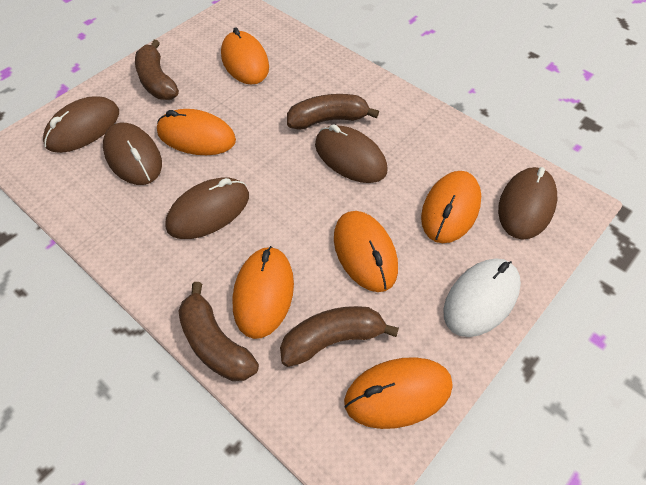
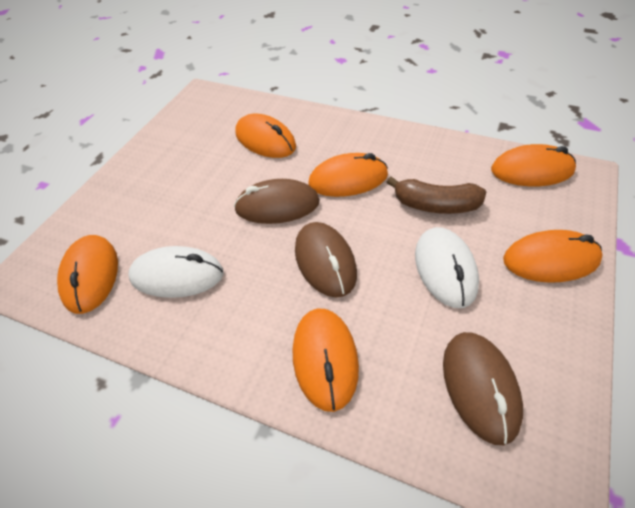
brown banana: 4 -> 1
brown mouse: 5 -> 3
white mouse: 1 -> 2

